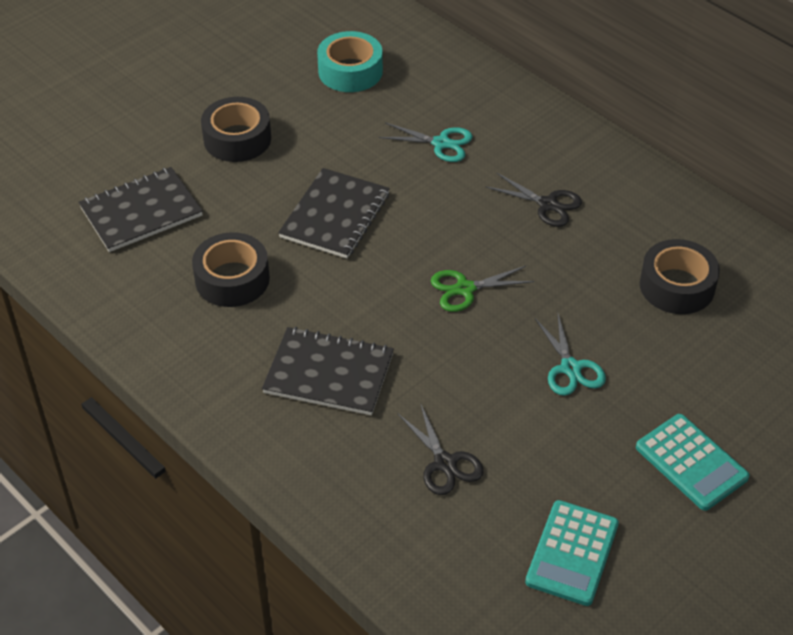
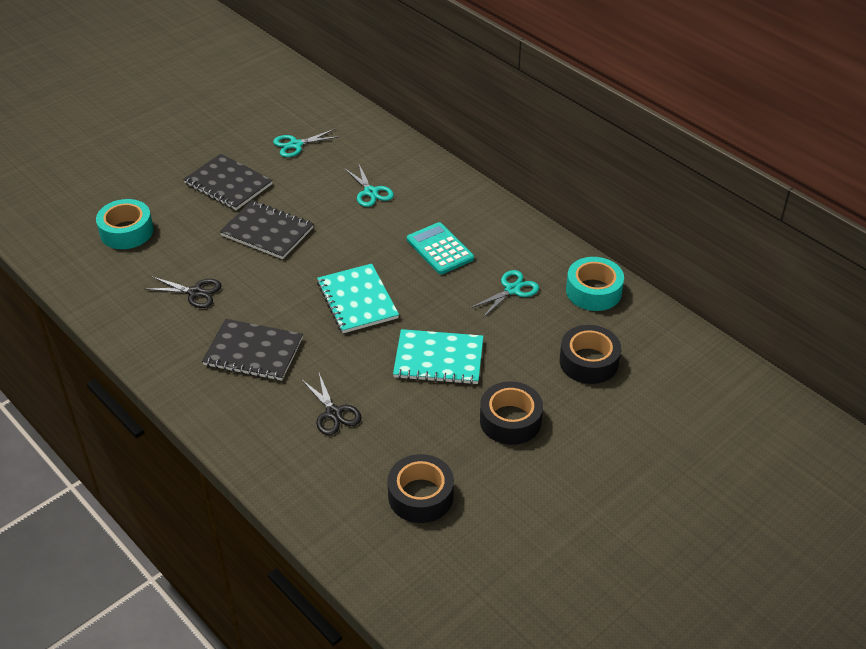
green scissors: 1 -> 0
turquoise calculator: 2 -> 1
turquoise notebook: 0 -> 2
turquoise scissors: 2 -> 3
turquoise tape: 1 -> 2

